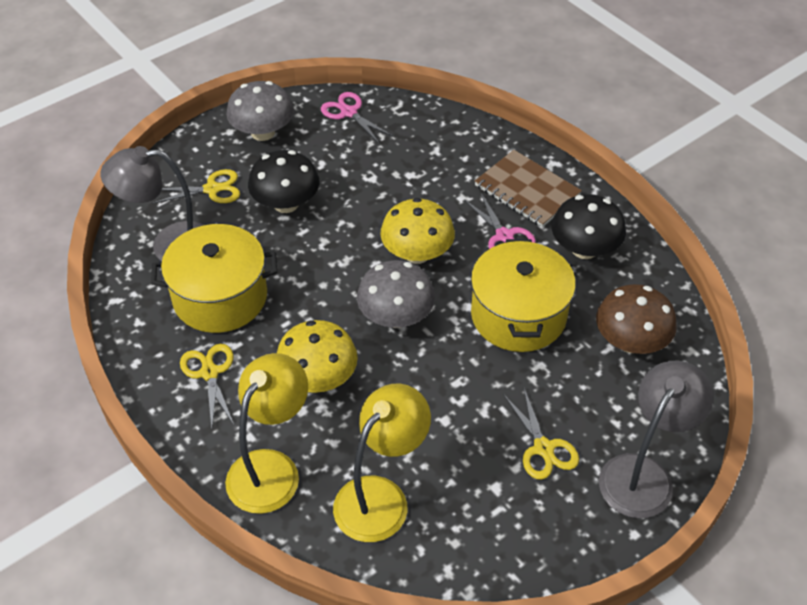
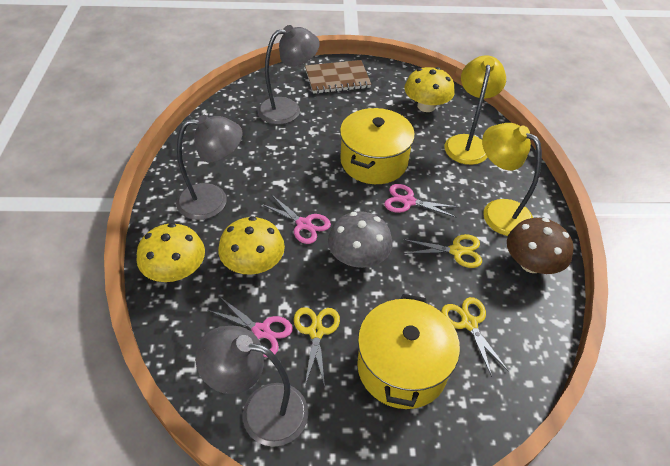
black mushroom: 2 -> 0
grey lamp: 2 -> 3
grey mushroom: 2 -> 1
pink scissors: 2 -> 3
yellow mushroom: 2 -> 3

